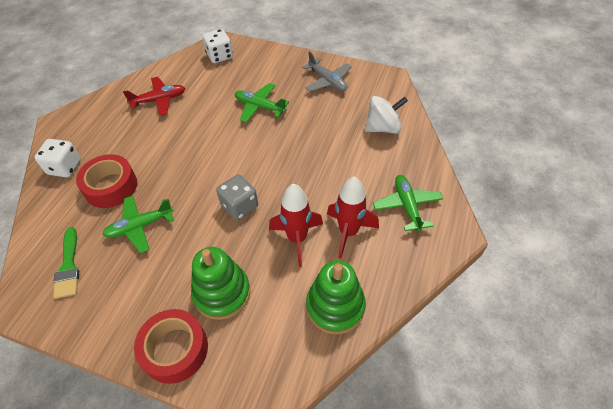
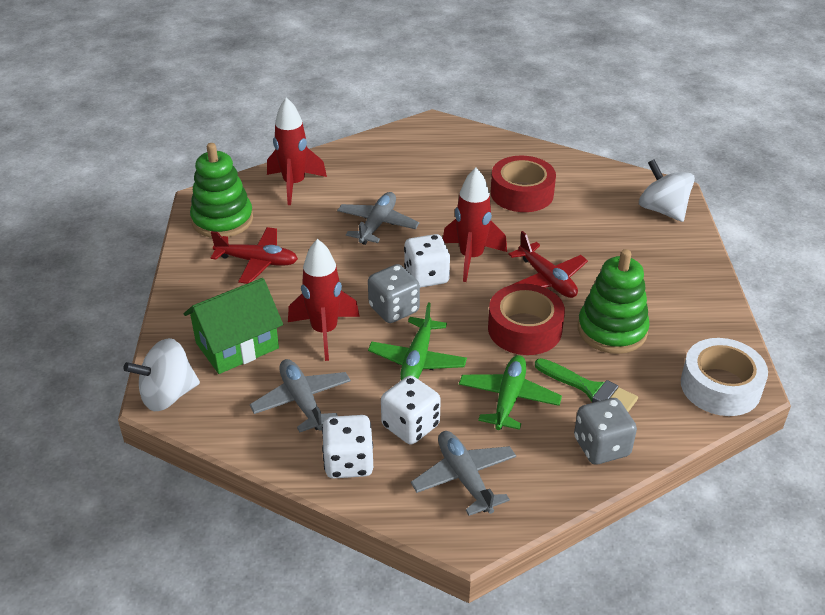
green house: 0 -> 1
green plane: 3 -> 2
grey dice: 1 -> 2
grey plane: 1 -> 3
red plane: 1 -> 2
red rocket: 2 -> 3
white dice: 2 -> 3
white spinning top: 1 -> 2
white tape: 0 -> 1

